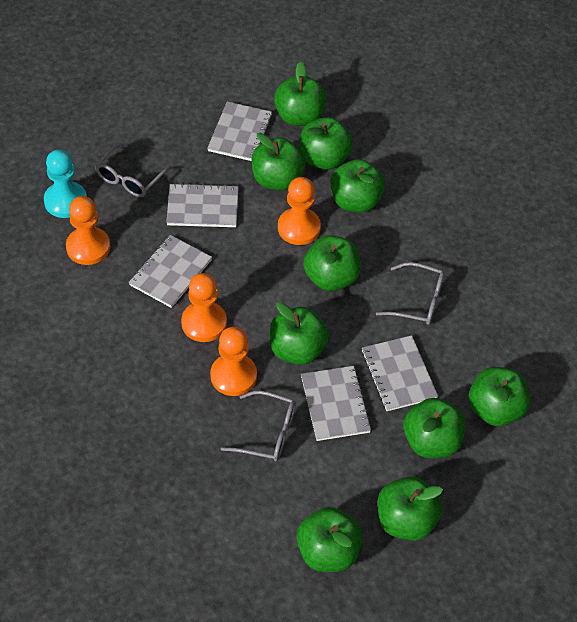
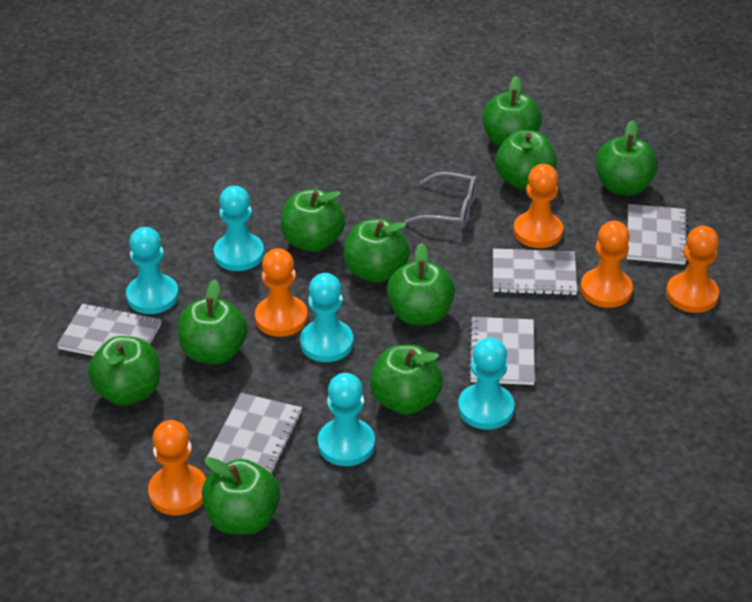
grey glasses: 3 -> 1
orange pawn: 4 -> 5
turquoise pawn: 1 -> 5

